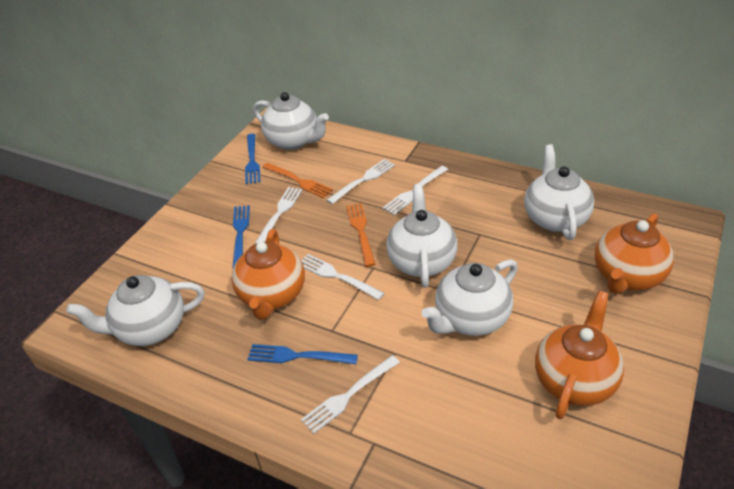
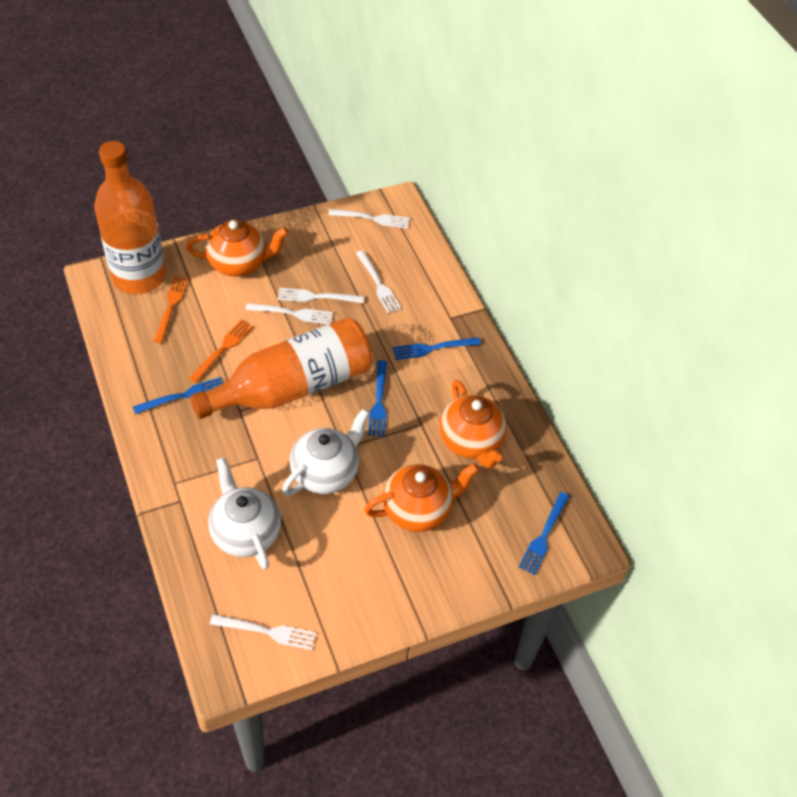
blue fork: 3 -> 4
orange bottle: 0 -> 2
white teapot: 5 -> 2

